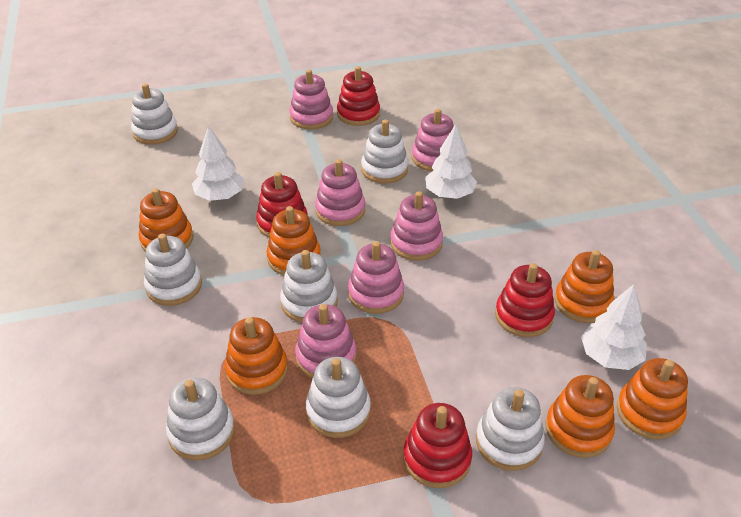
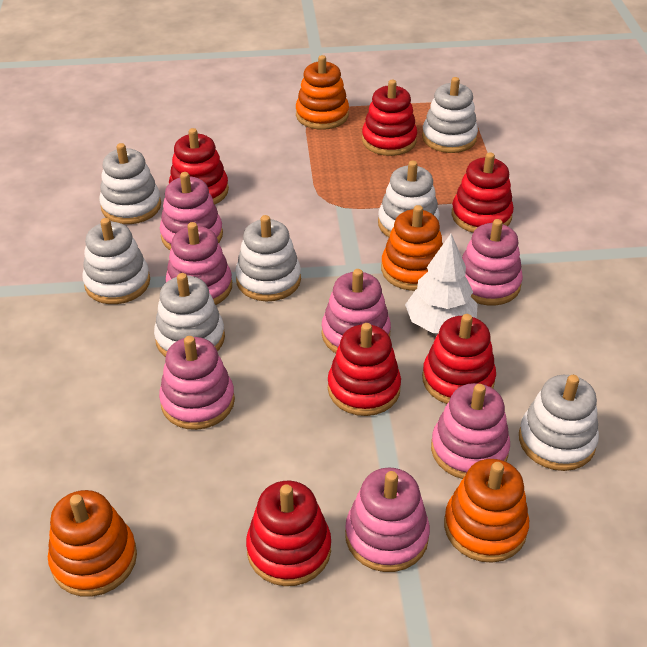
orange stacking toy: 6 -> 4
pink stacking toy: 6 -> 7
red stacking toy: 4 -> 6
white tree: 3 -> 1

